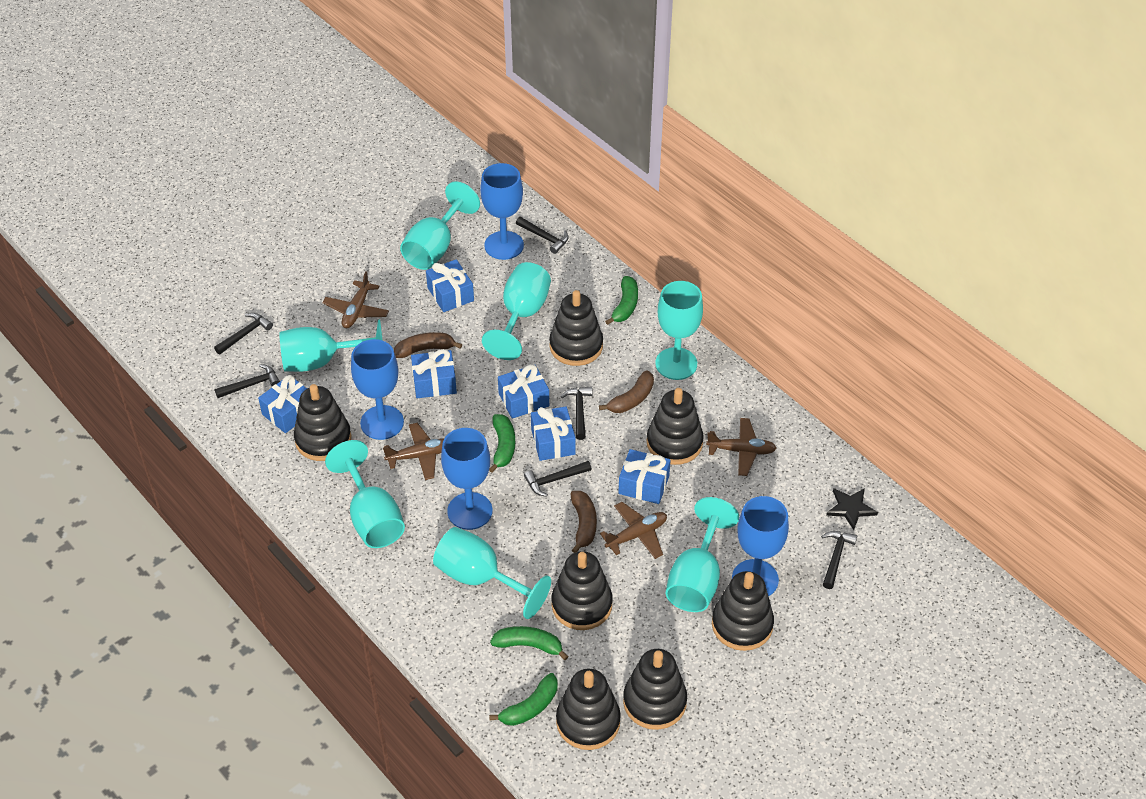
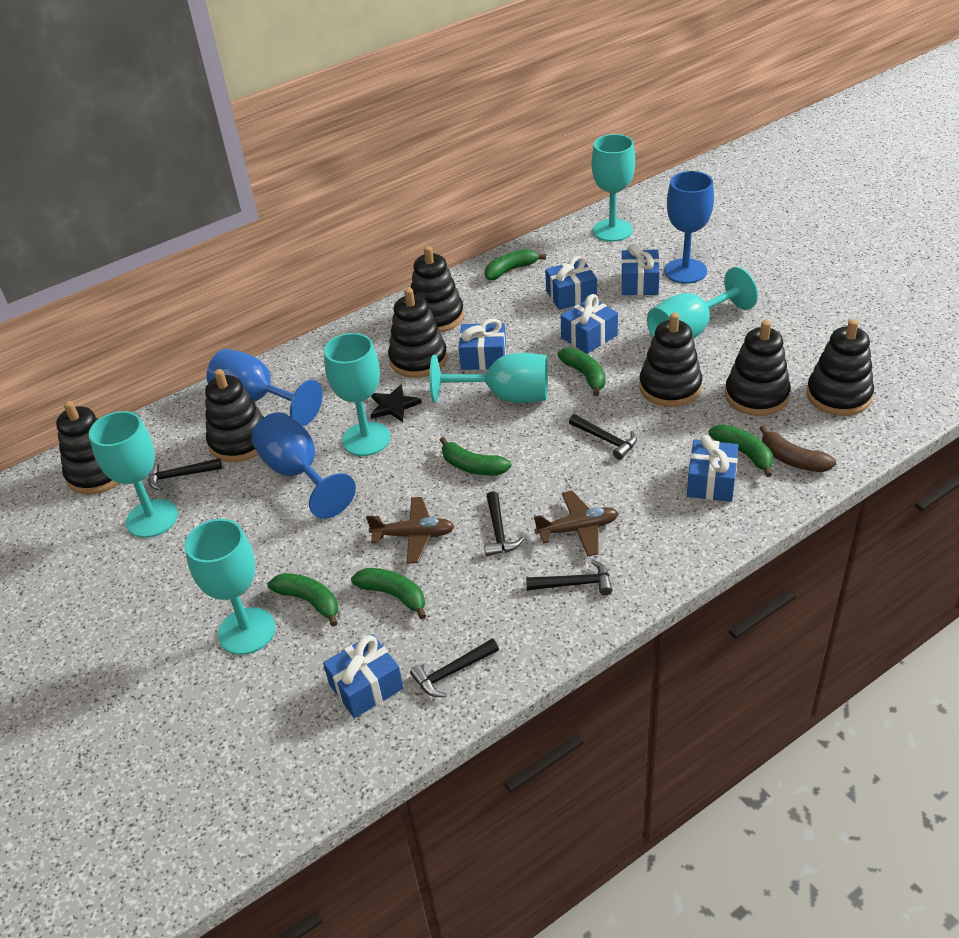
black hammer: 6 -> 5
blue goblet: 4 -> 3
brown banana: 3 -> 1
brown plane: 4 -> 2
green banana: 4 -> 6
turquoise goblet: 7 -> 6

